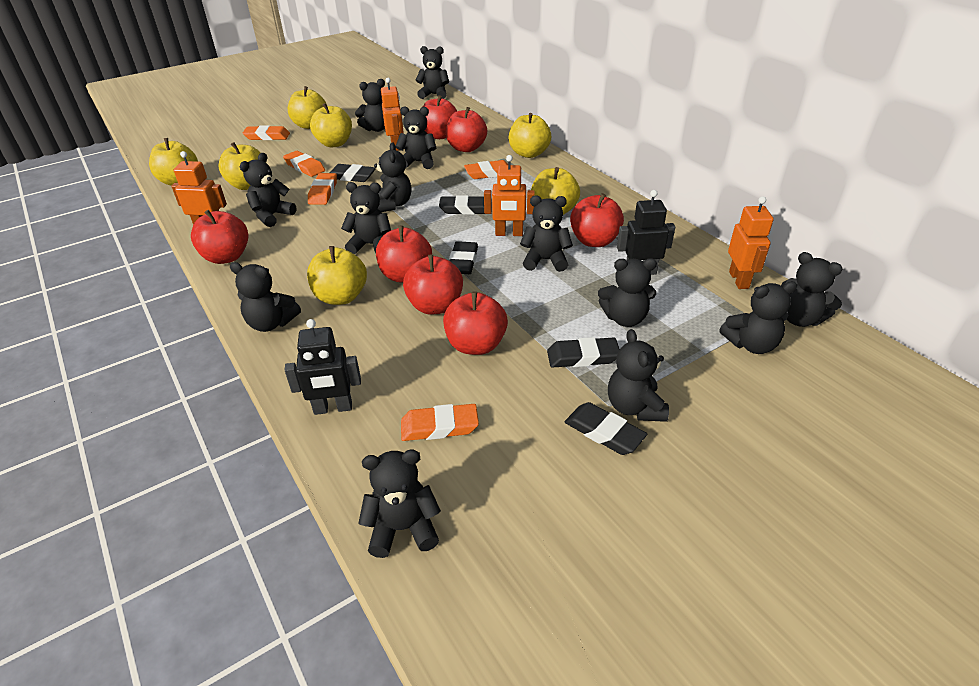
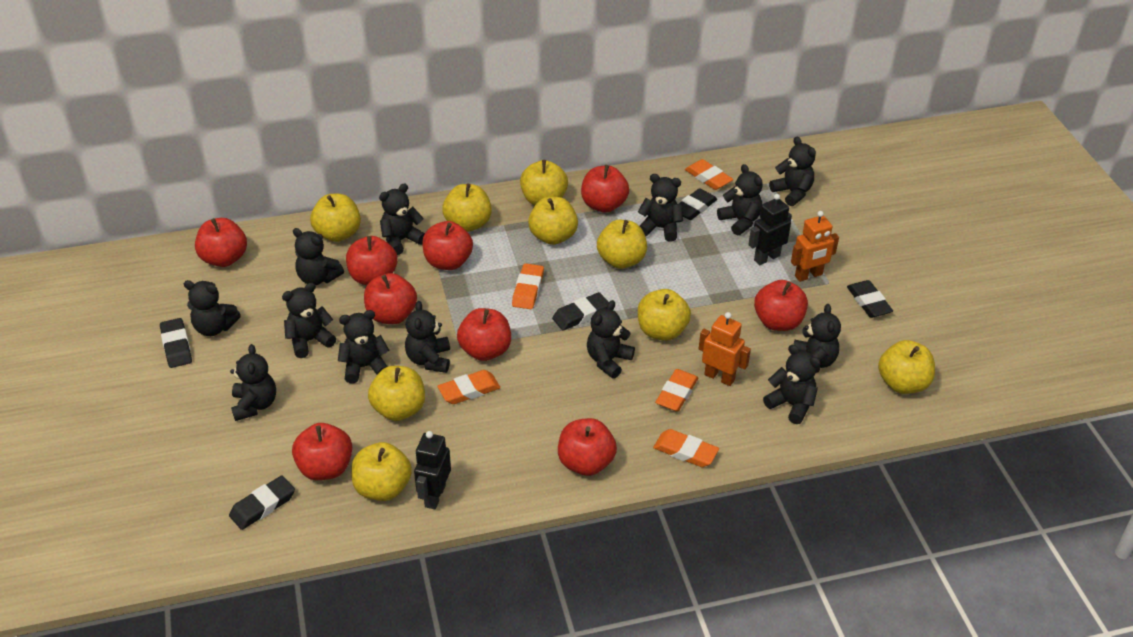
orange robot: 4 -> 2
red apple: 7 -> 9
yellow apple: 7 -> 9

